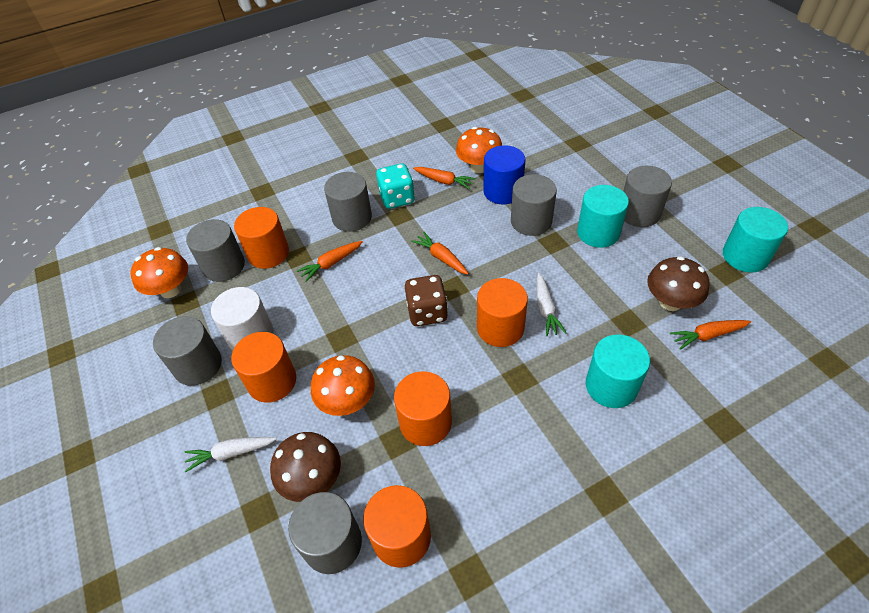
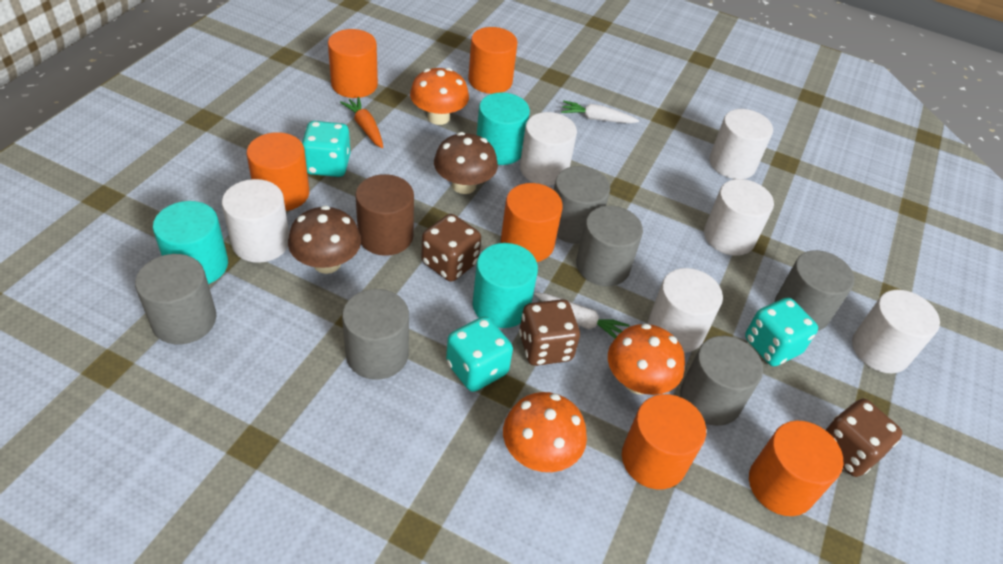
blue cylinder: 1 -> 0
brown cylinder: 0 -> 1
brown dice: 1 -> 3
orange carrot: 4 -> 1
orange cylinder: 5 -> 6
turquoise dice: 1 -> 3
white cylinder: 1 -> 6

